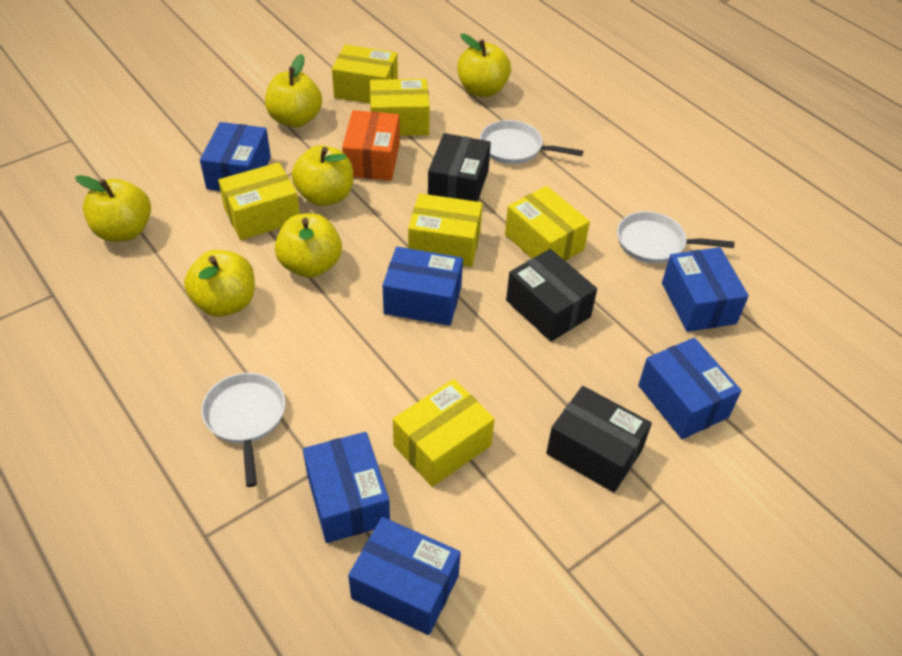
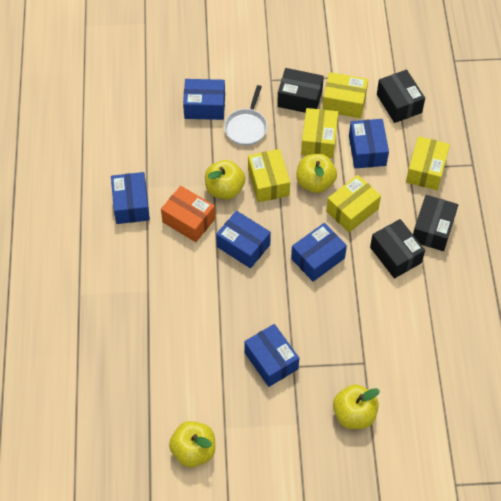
black box: 3 -> 4
white pan: 3 -> 1
yellow apple: 6 -> 4
yellow box: 6 -> 5

